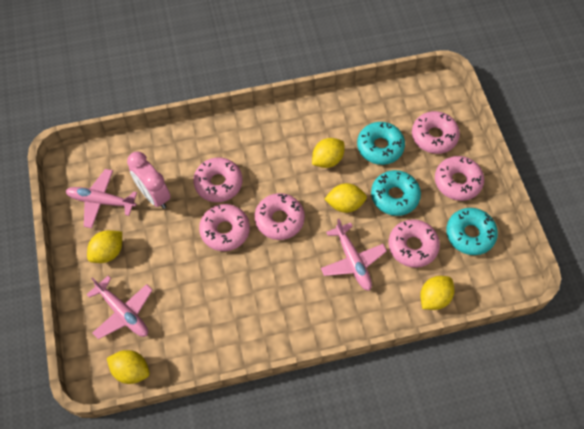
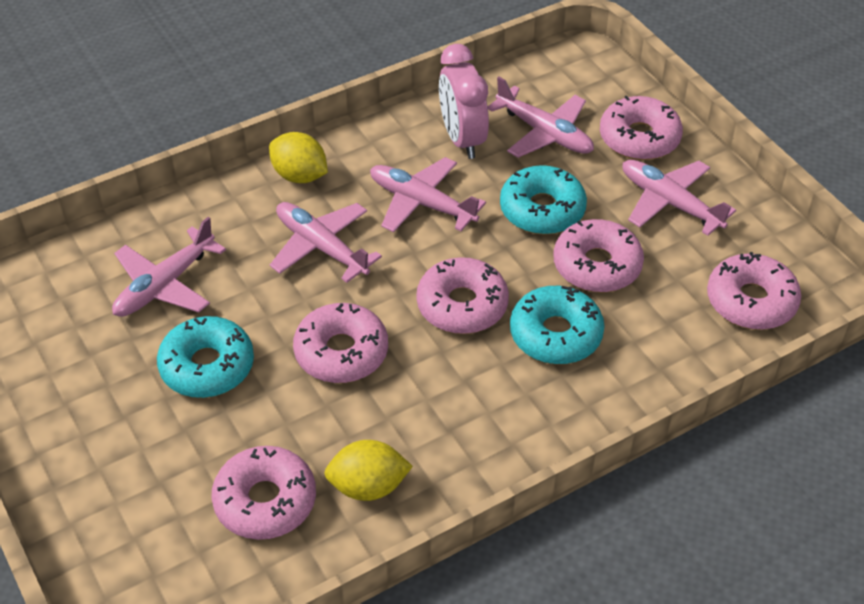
pink plane: 3 -> 5
yellow lemon: 5 -> 2

